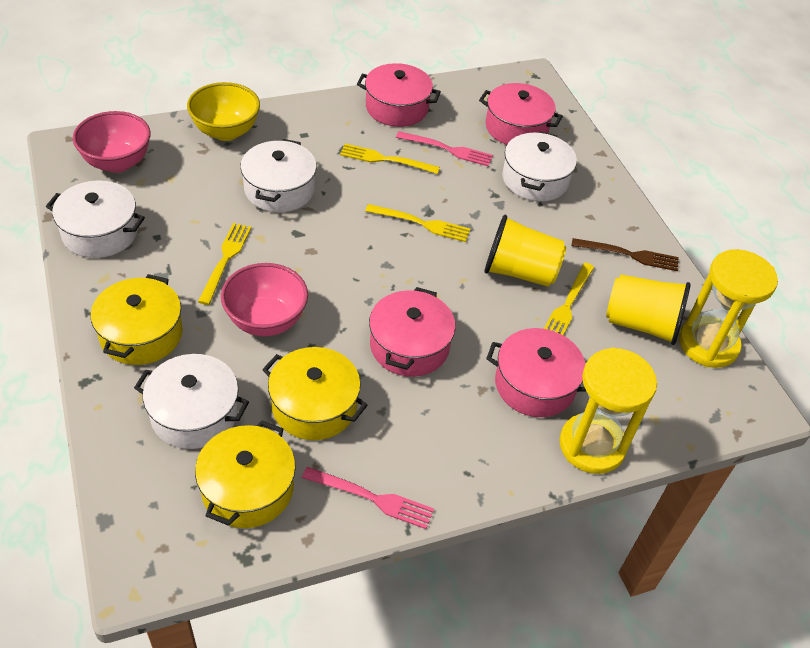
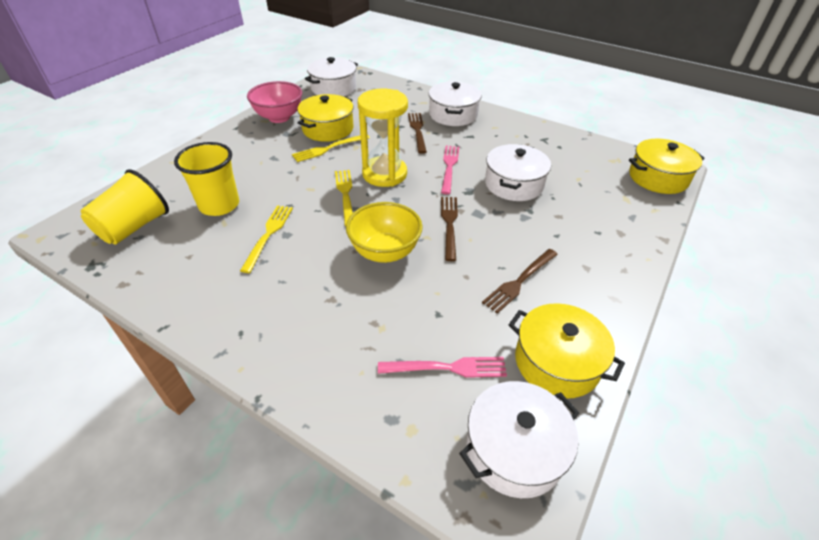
brown fork: 1 -> 3
pink bowl: 2 -> 1
pink pot: 4 -> 0
yellow fork: 4 -> 3
yellow hourglass: 2 -> 1

